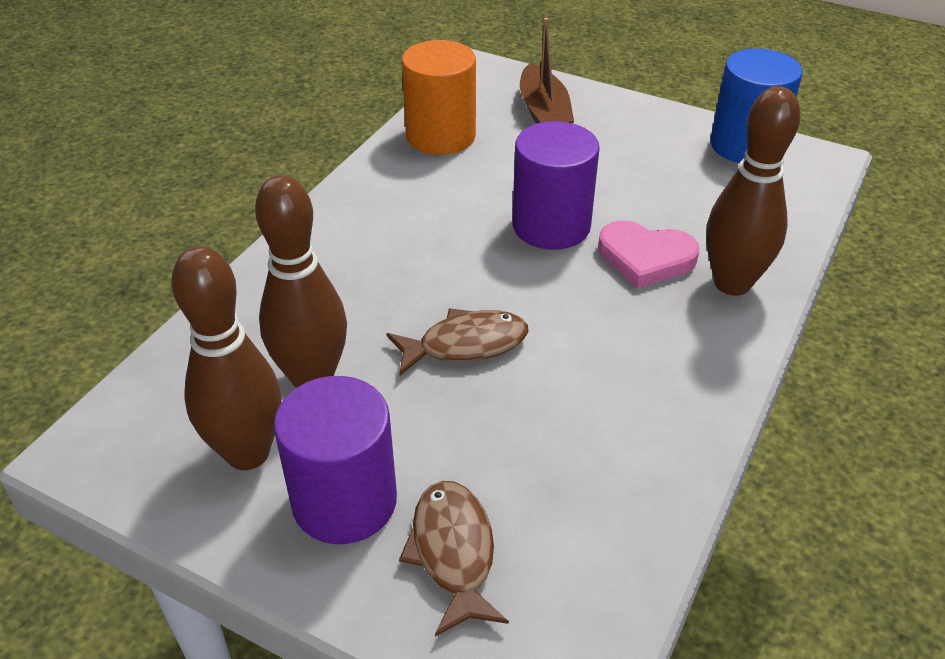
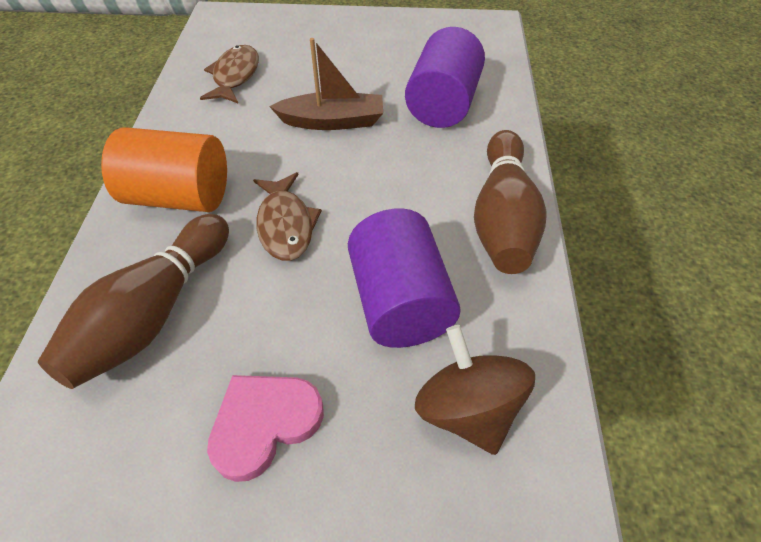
blue cylinder: 1 -> 0
brown bowling pin: 3 -> 2
brown spinning top: 0 -> 1

